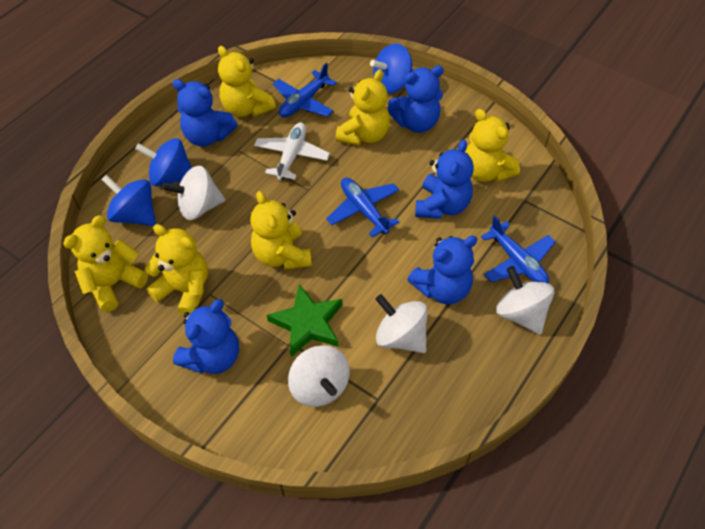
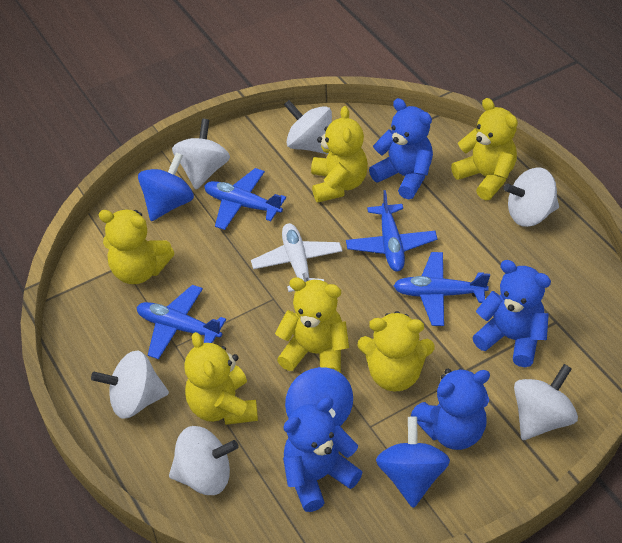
blue plane: 3 -> 4
blue teddy bear: 5 -> 4
green star: 1 -> 0
white spinning top: 4 -> 6

